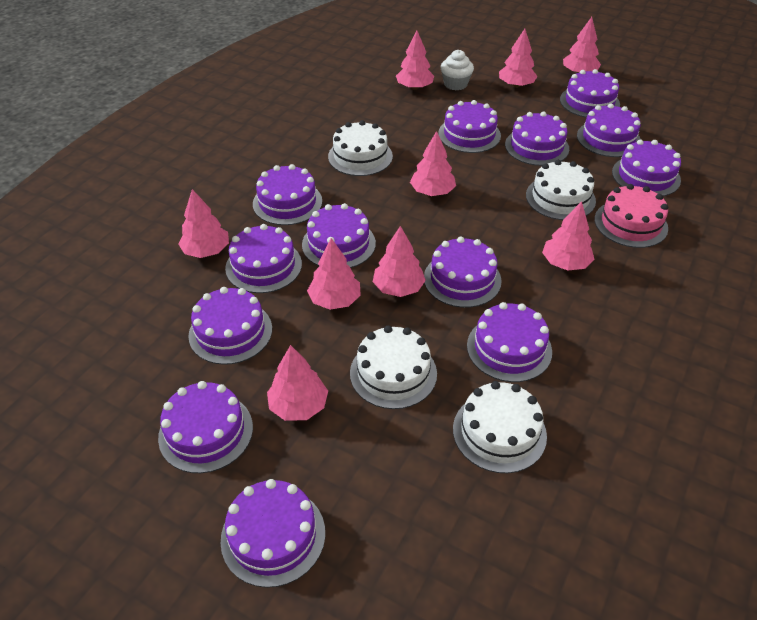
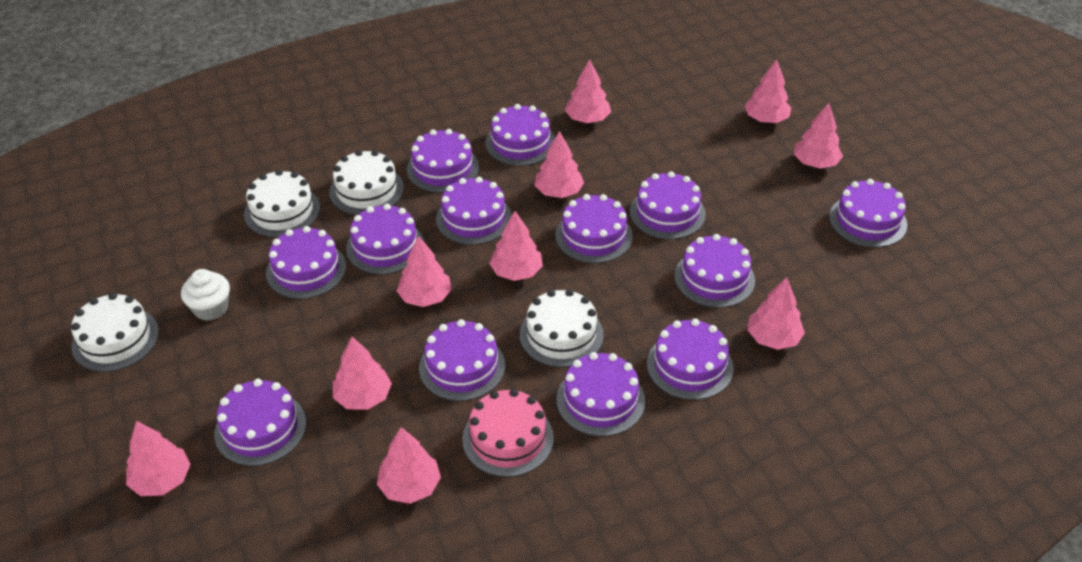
pink tree: 9 -> 10

